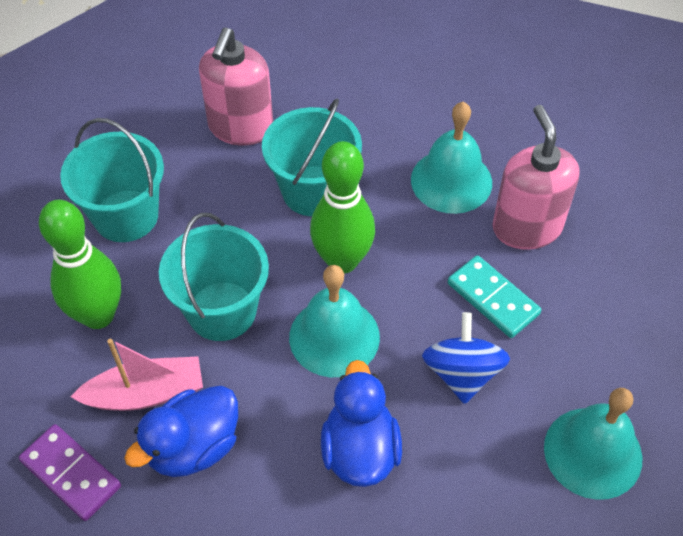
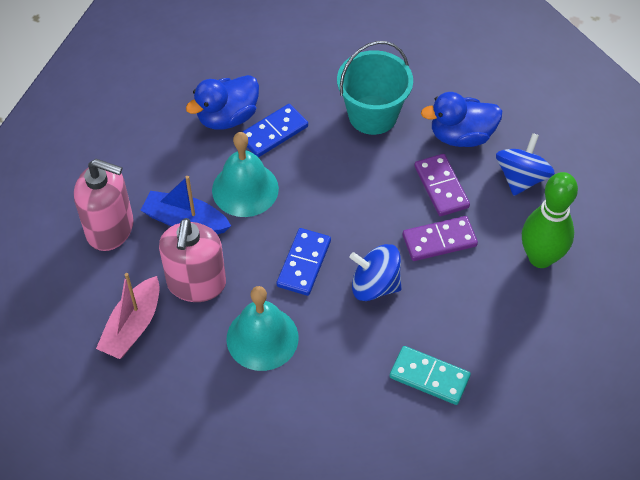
blue boat: 0 -> 1
blue domino: 0 -> 2
blue spinning top: 1 -> 2
green bowling pin: 2 -> 1
purple domino: 1 -> 2
turquoise bell: 3 -> 2
turquoise bucket: 3 -> 1

